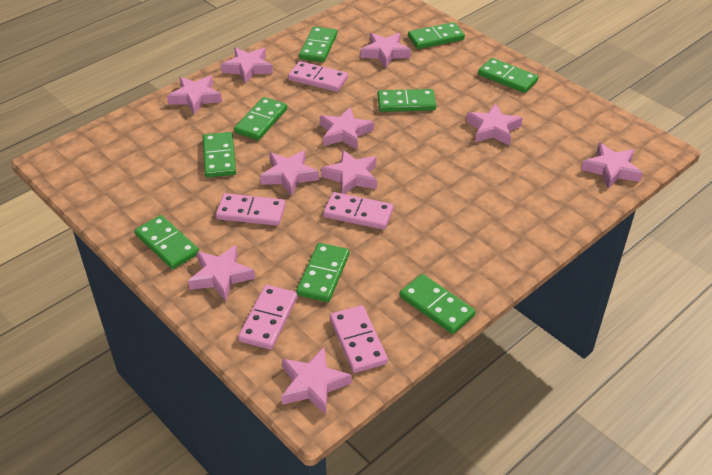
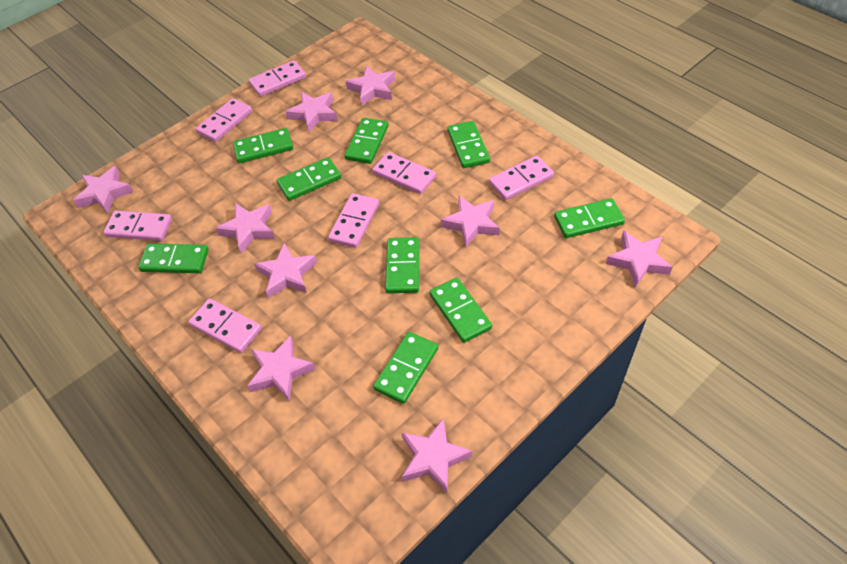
pink domino: 5 -> 7
pink star: 10 -> 9

